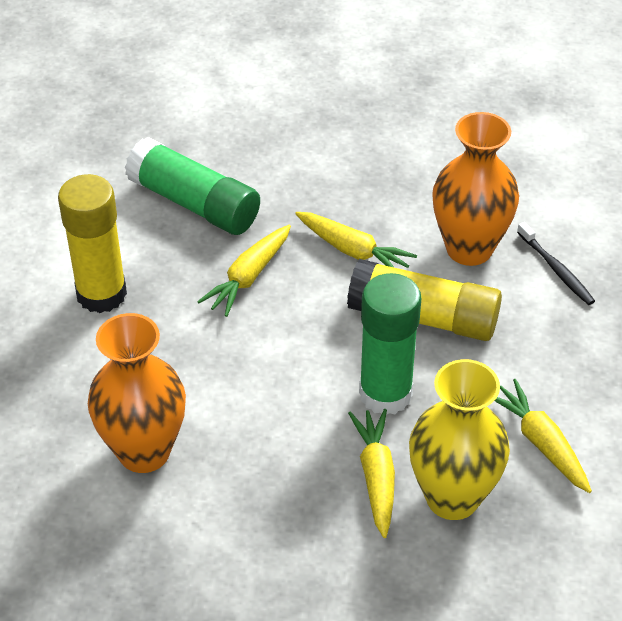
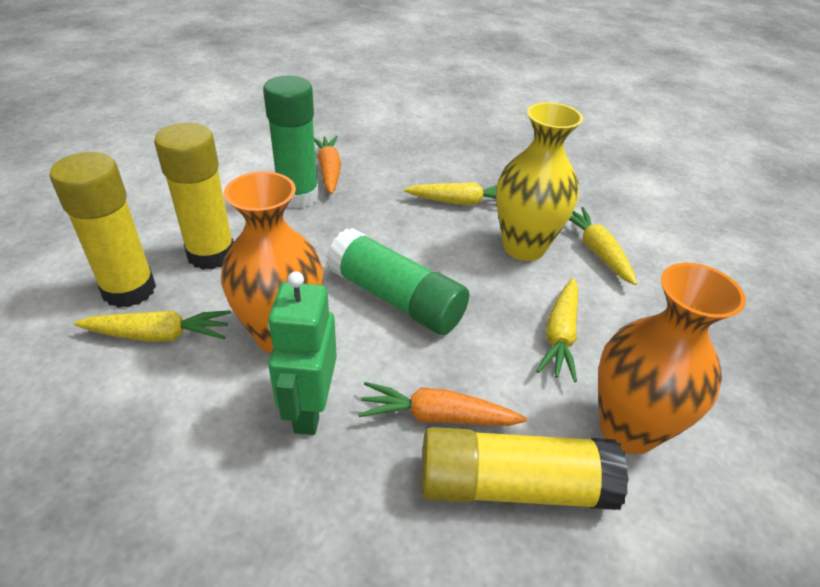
black toothbrush: 1 -> 0
green robot: 0 -> 1
orange carrot: 0 -> 2
yellow glue stick: 2 -> 3

